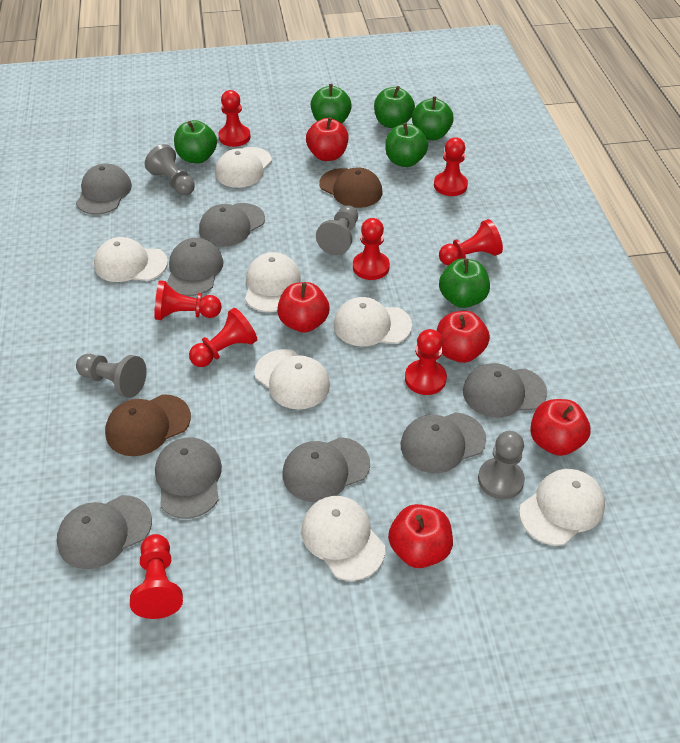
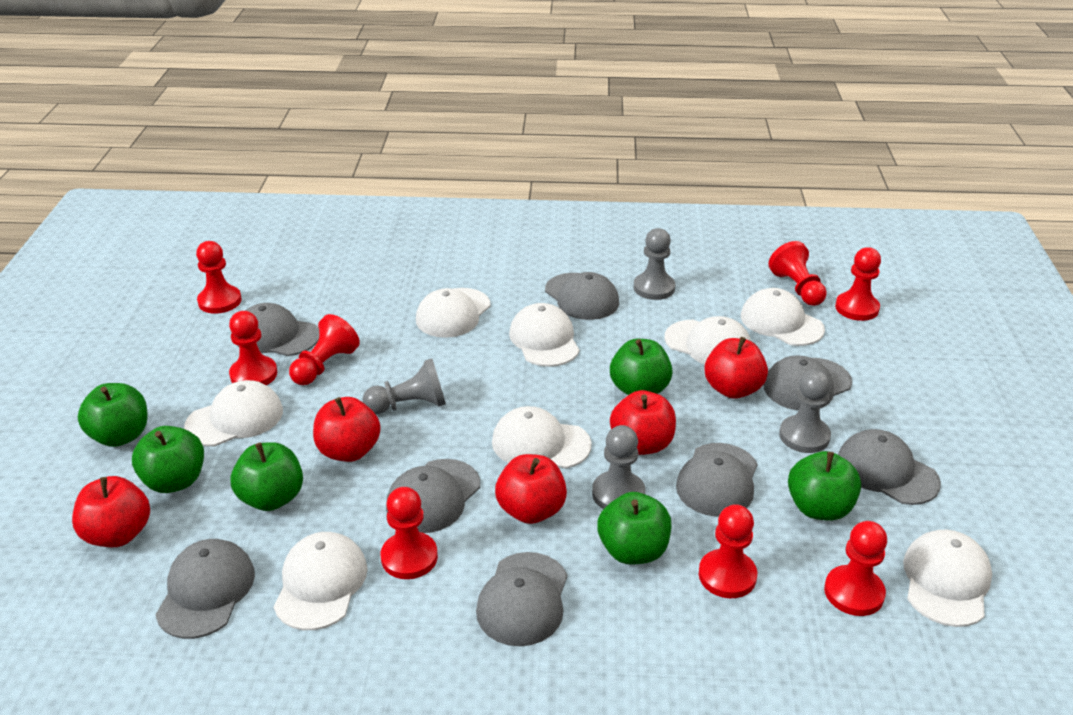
brown cap: 2 -> 0
white cap: 7 -> 8

